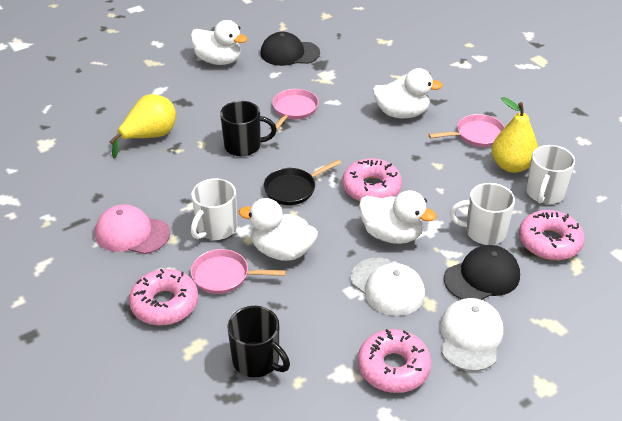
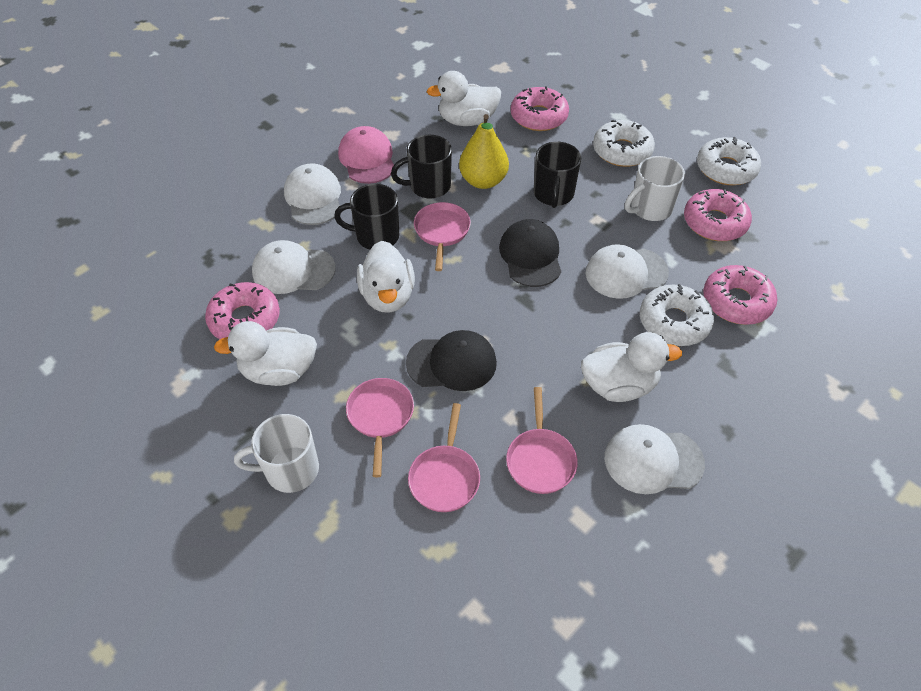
black mug: 2 -> 3
black pan: 1 -> 0
pink pan: 3 -> 4
white cap: 2 -> 4
white donut: 0 -> 3
white mug: 3 -> 2
yellow pear: 2 -> 1

